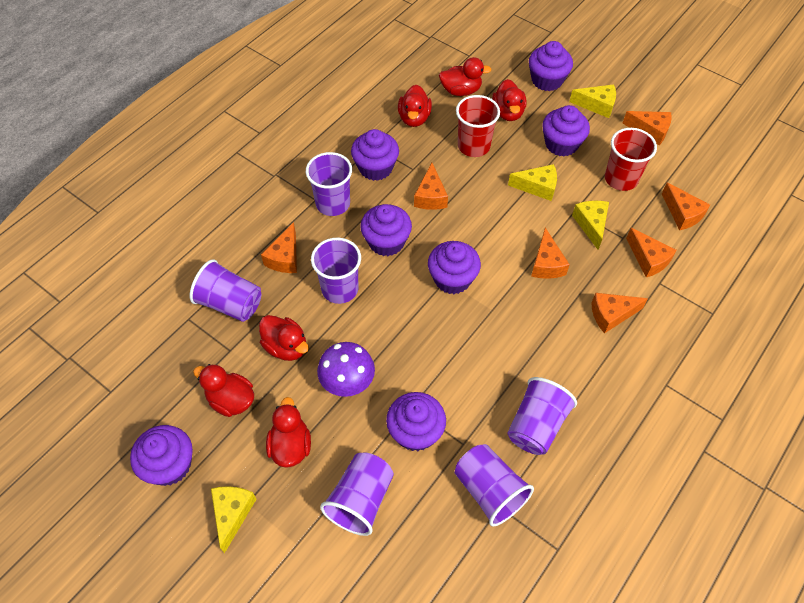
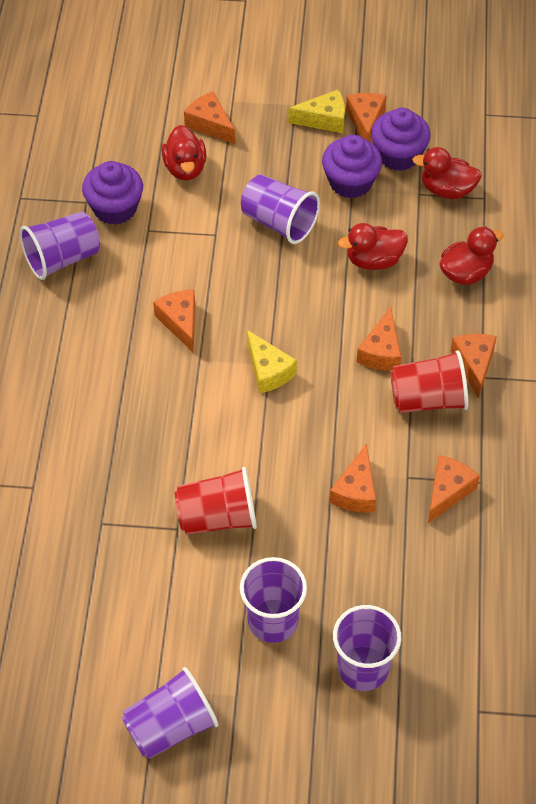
purple cup: 6 -> 5
purple cupcake: 7 -> 3
purple mushroom: 1 -> 0
red duck: 6 -> 4
yellow cheese: 4 -> 2

